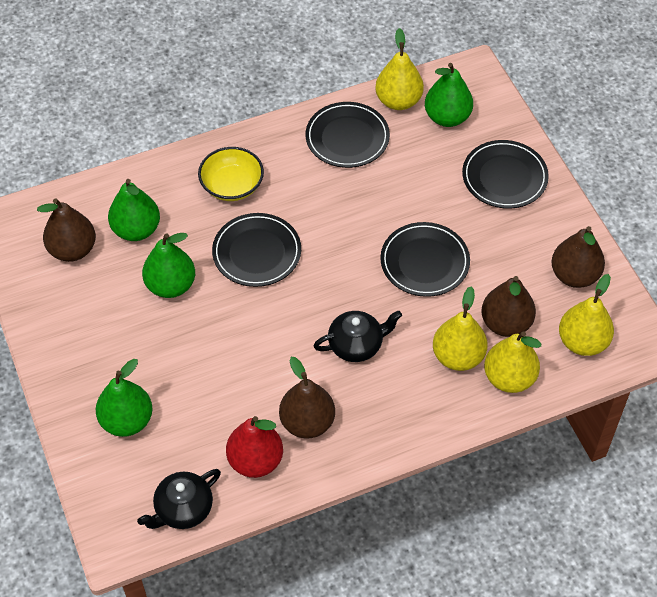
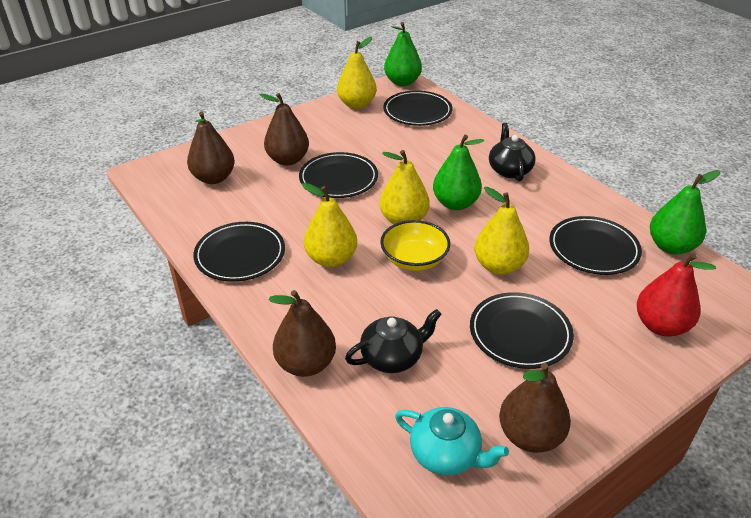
black plate: 4 -> 5
green pear: 4 -> 3
turquoise teapot: 0 -> 1

